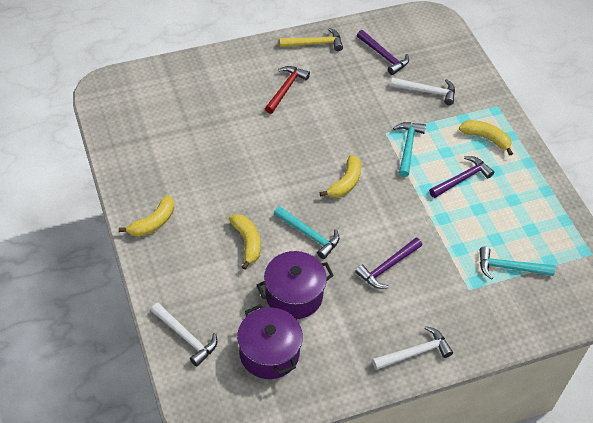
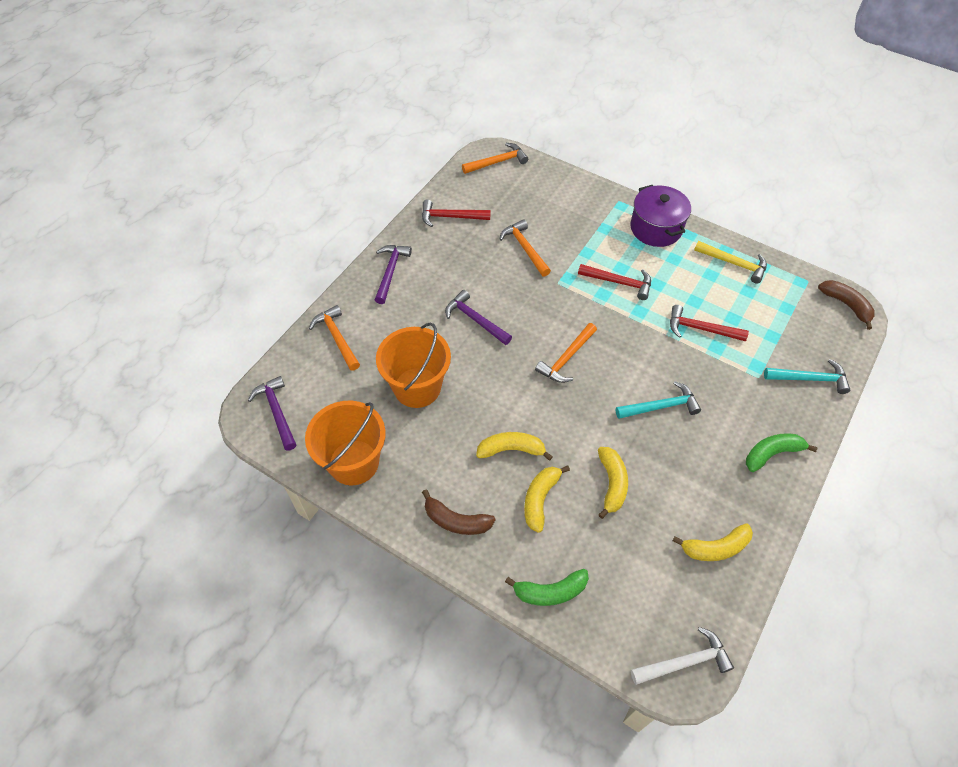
brown banana: 0 -> 2
green banana: 0 -> 2
orange bucket: 0 -> 2
orange hammer: 0 -> 4
purple pot: 2 -> 1
red hammer: 1 -> 3
turquoise hammer: 3 -> 2
white hammer: 3 -> 1

